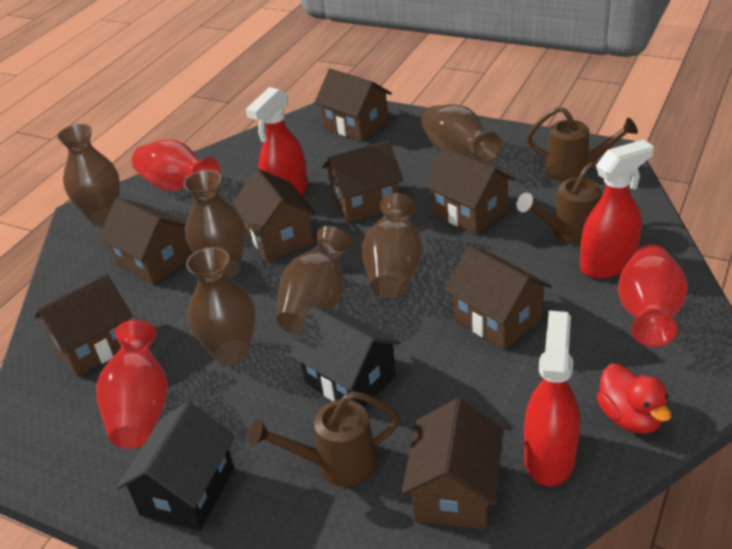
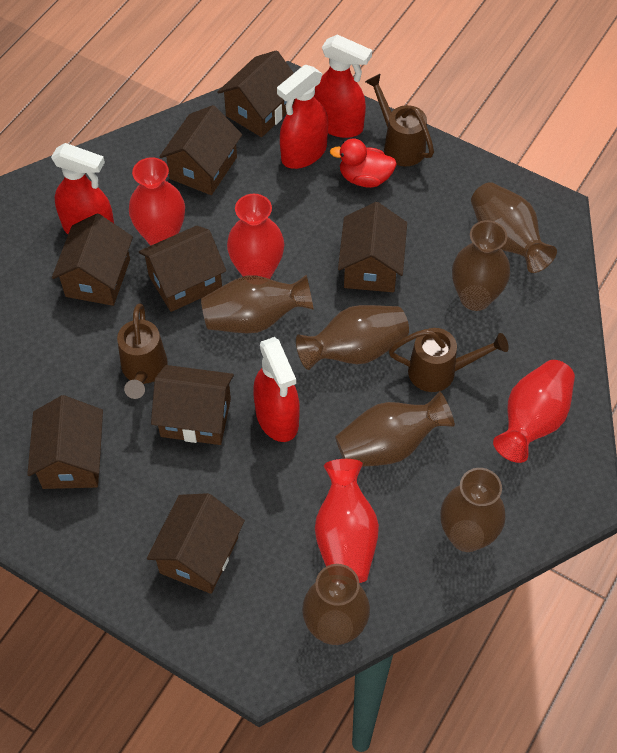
black house: 2 -> 0
brown vase: 6 -> 7
red spray bottle: 3 -> 4
red vase: 3 -> 4

